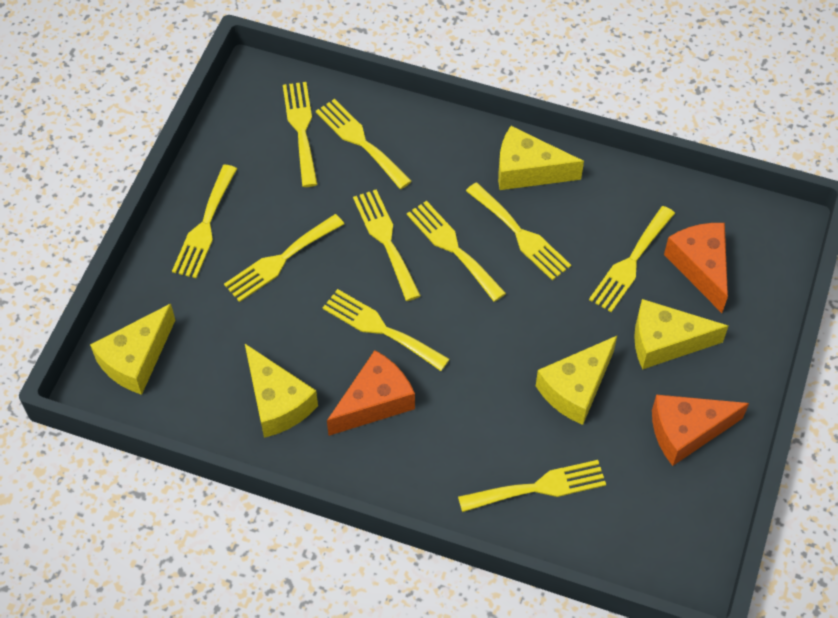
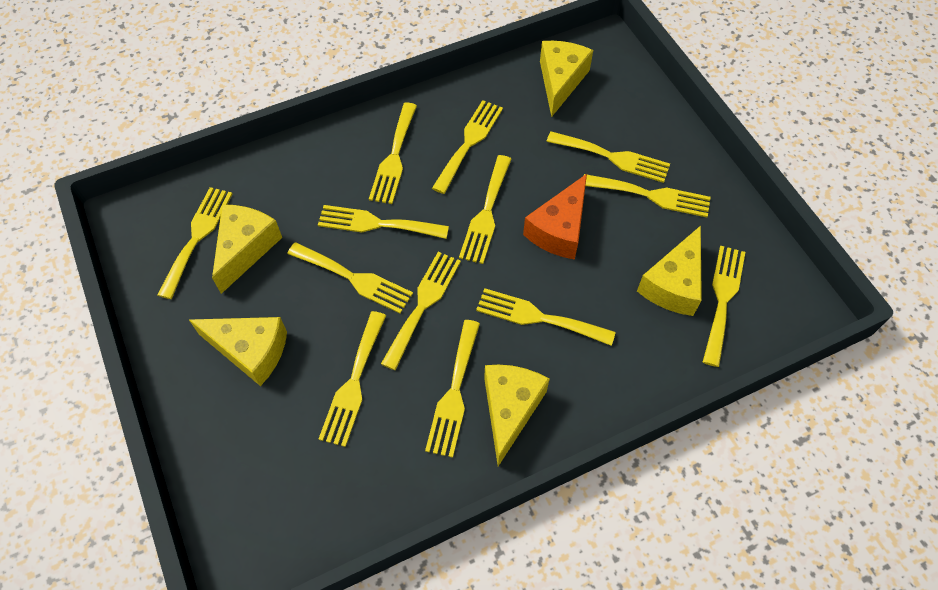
orange cheese: 3 -> 1
yellow fork: 10 -> 13

